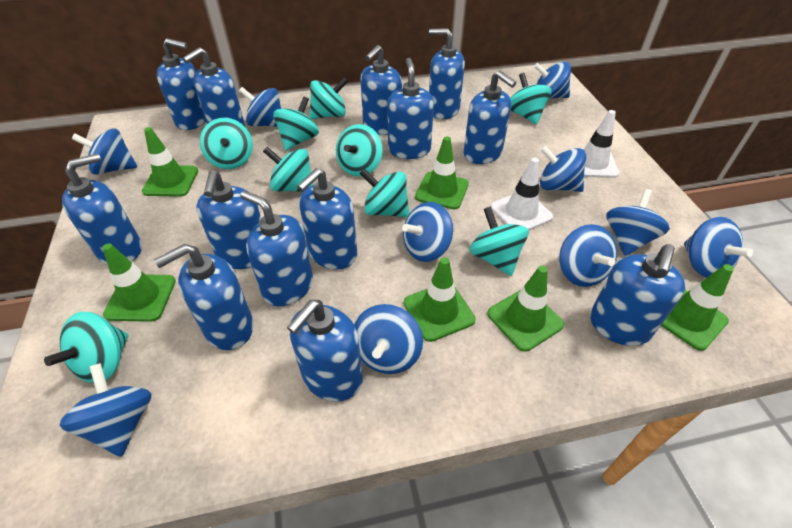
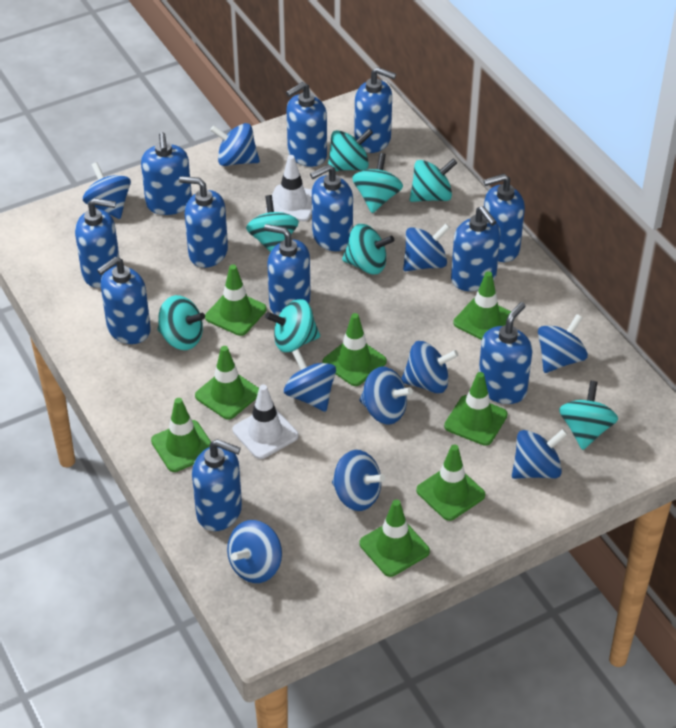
blue soap dispenser: 13 -> 12
green traffic cone: 6 -> 8
turquoise spinning top: 9 -> 8

